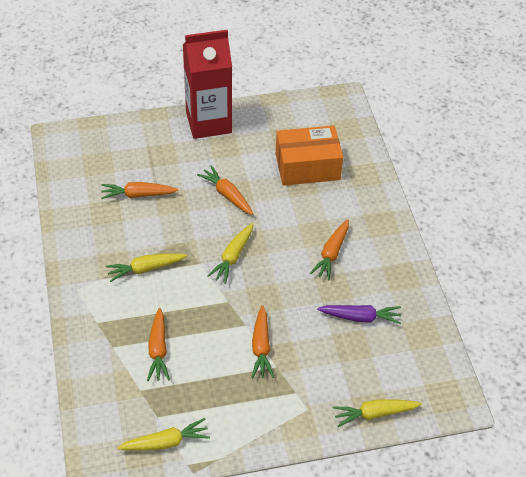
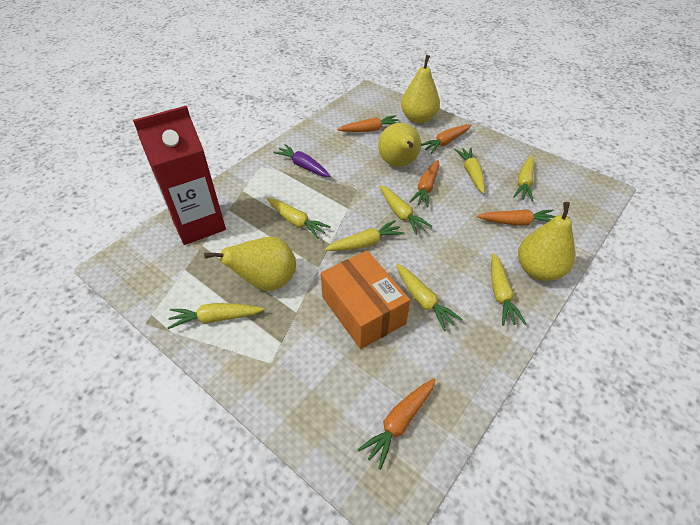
yellow carrot: 4 -> 8
yellow pear: 0 -> 4

